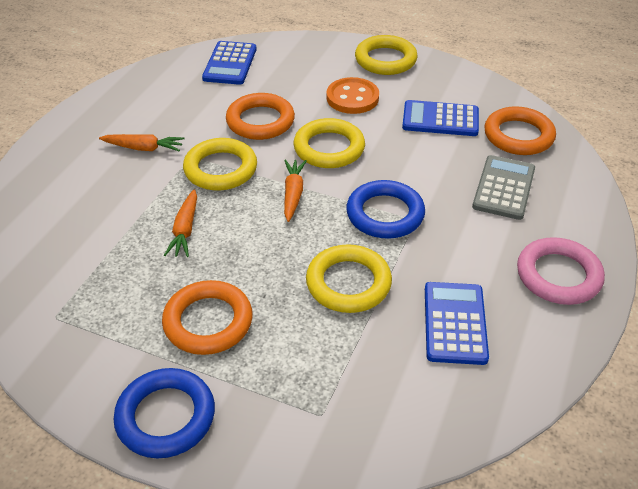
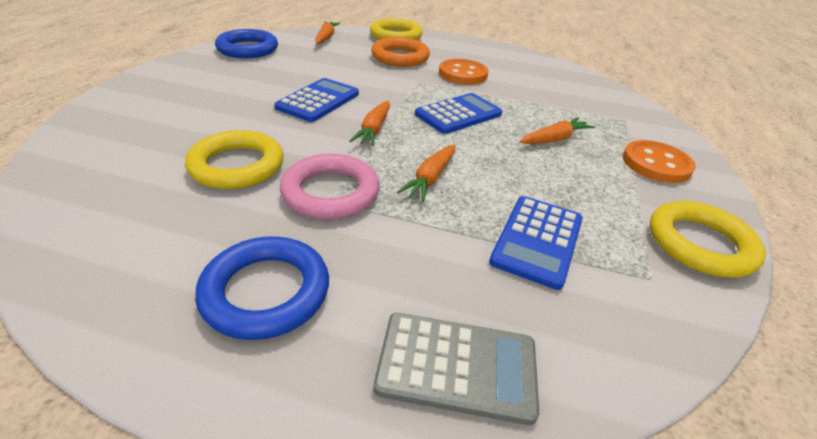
orange button: 1 -> 2
orange carrot: 3 -> 4
orange ring: 3 -> 1
yellow ring: 4 -> 3

